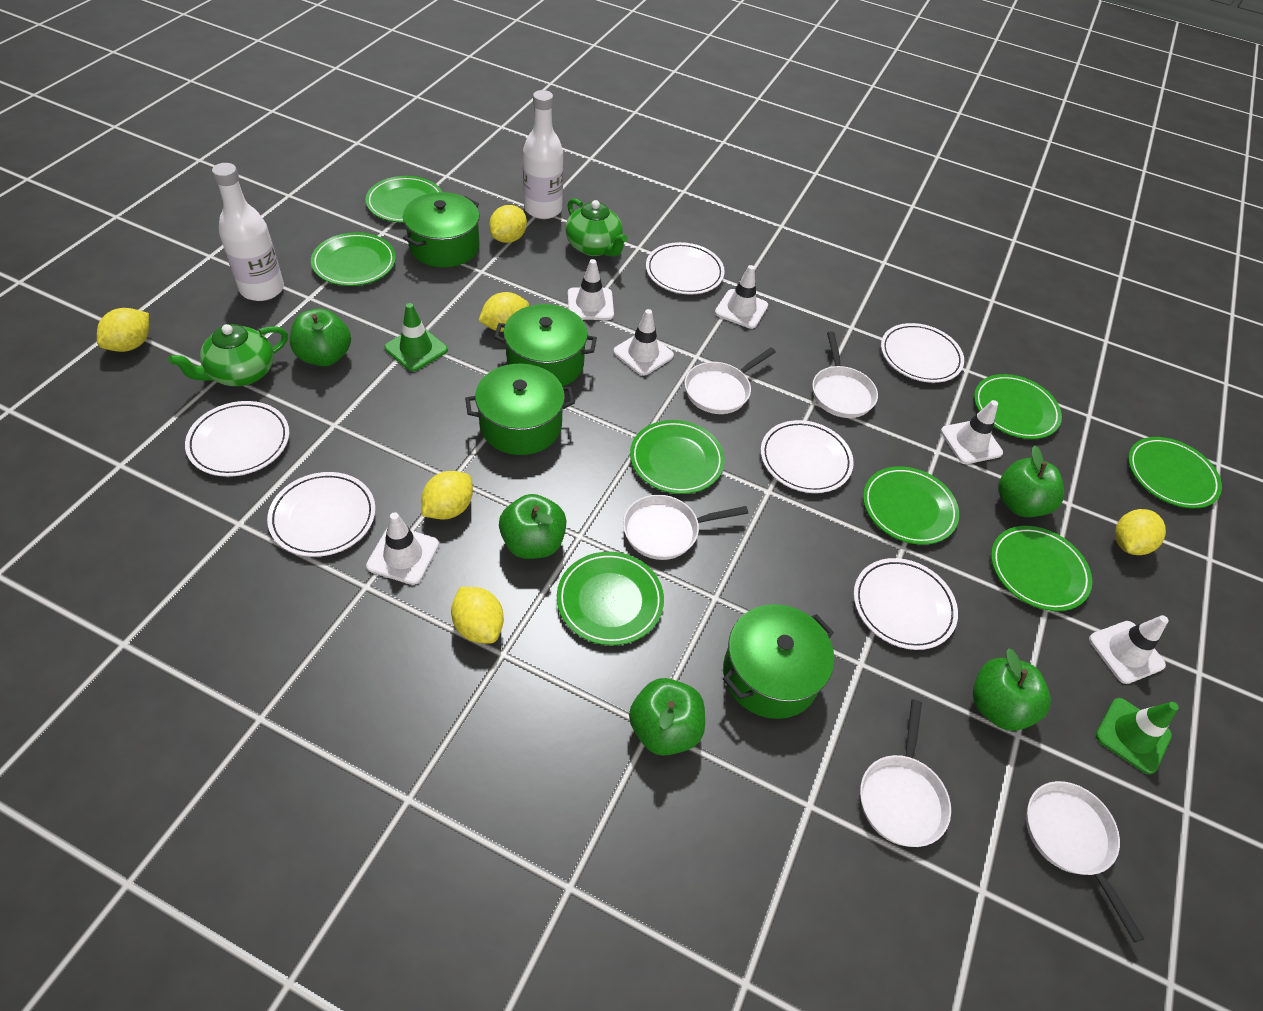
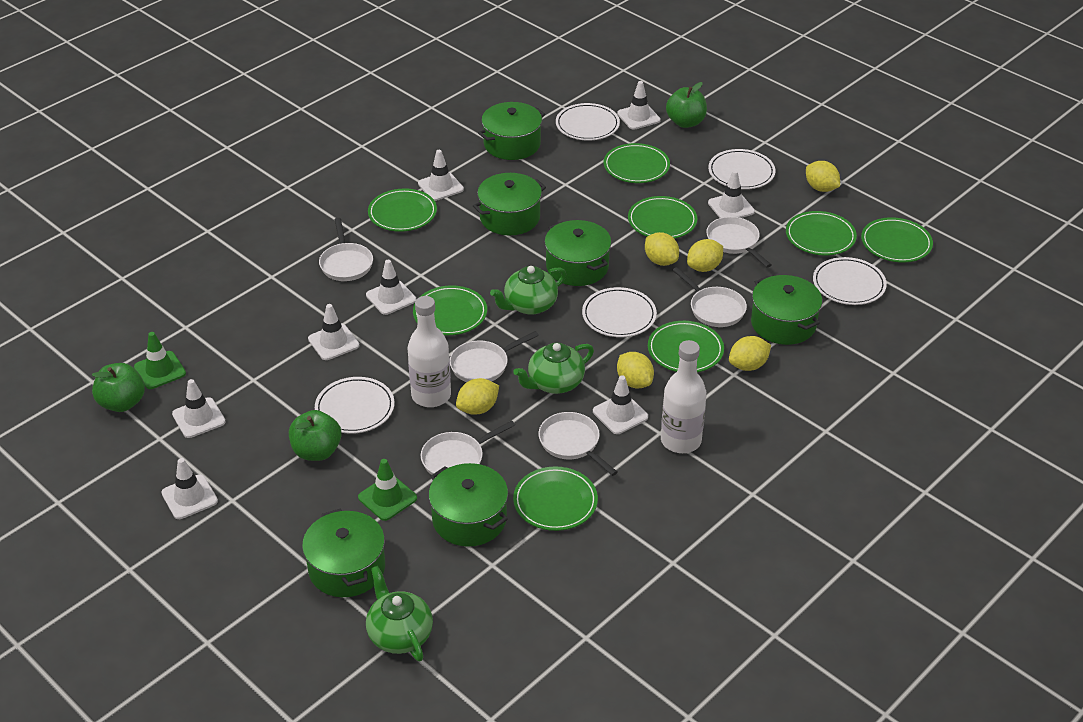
green apple: 5 -> 3
green pot: 4 -> 6
green teapot: 2 -> 3
white pan: 5 -> 6
white plate: 6 -> 5
white traffic cone: 6 -> 8

